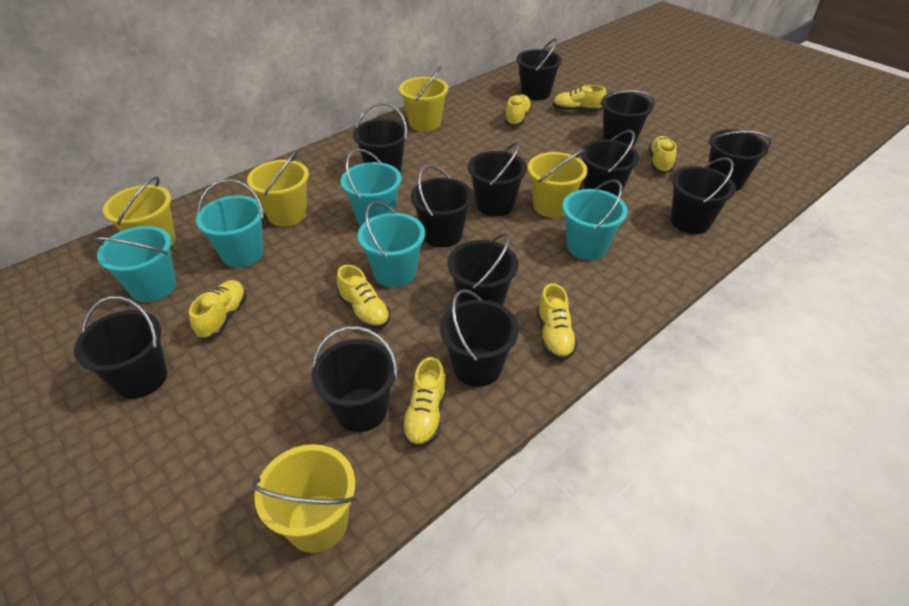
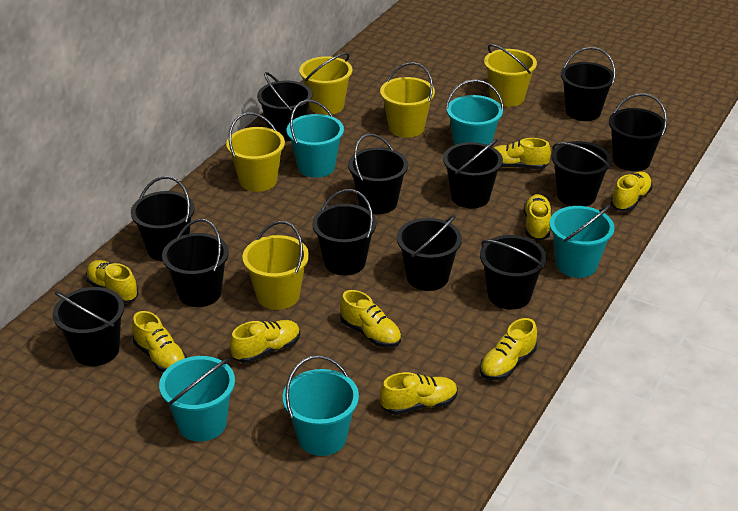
yellow shoe: 7 -> 9

